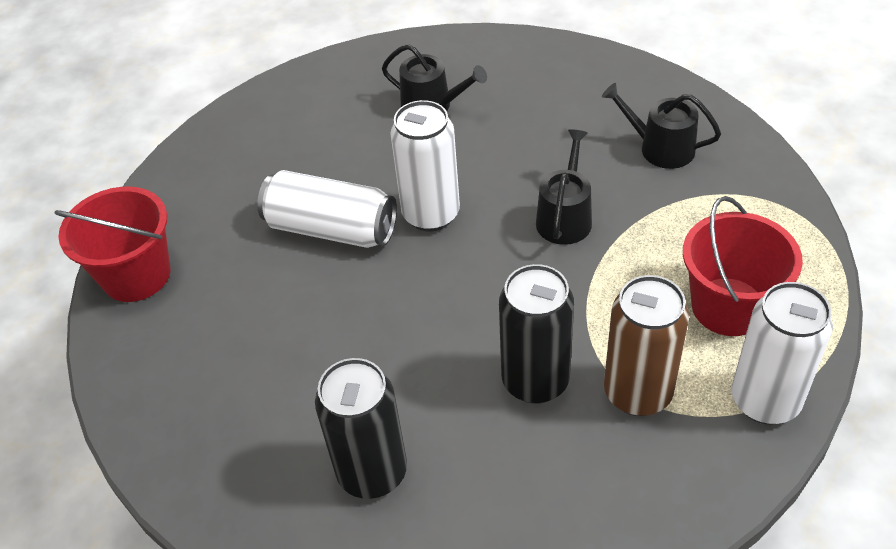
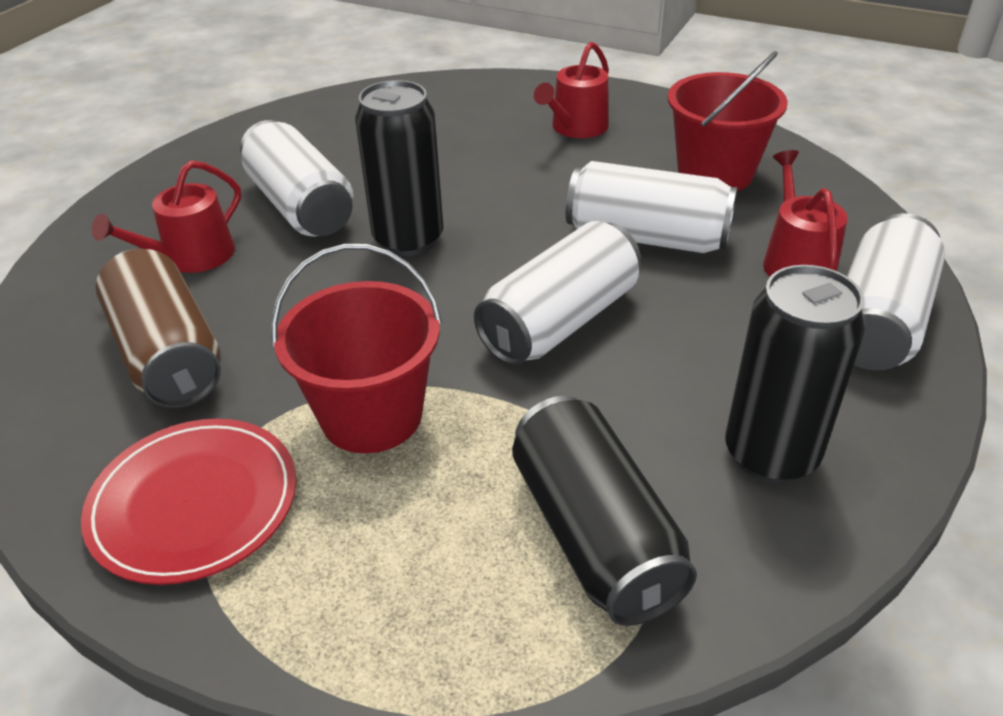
black can: 2 -> 3
black watering can: 3 -> 0
red plate: 0 -> 1
red watering can: 0 -> 3
white can: 3 -> 4

